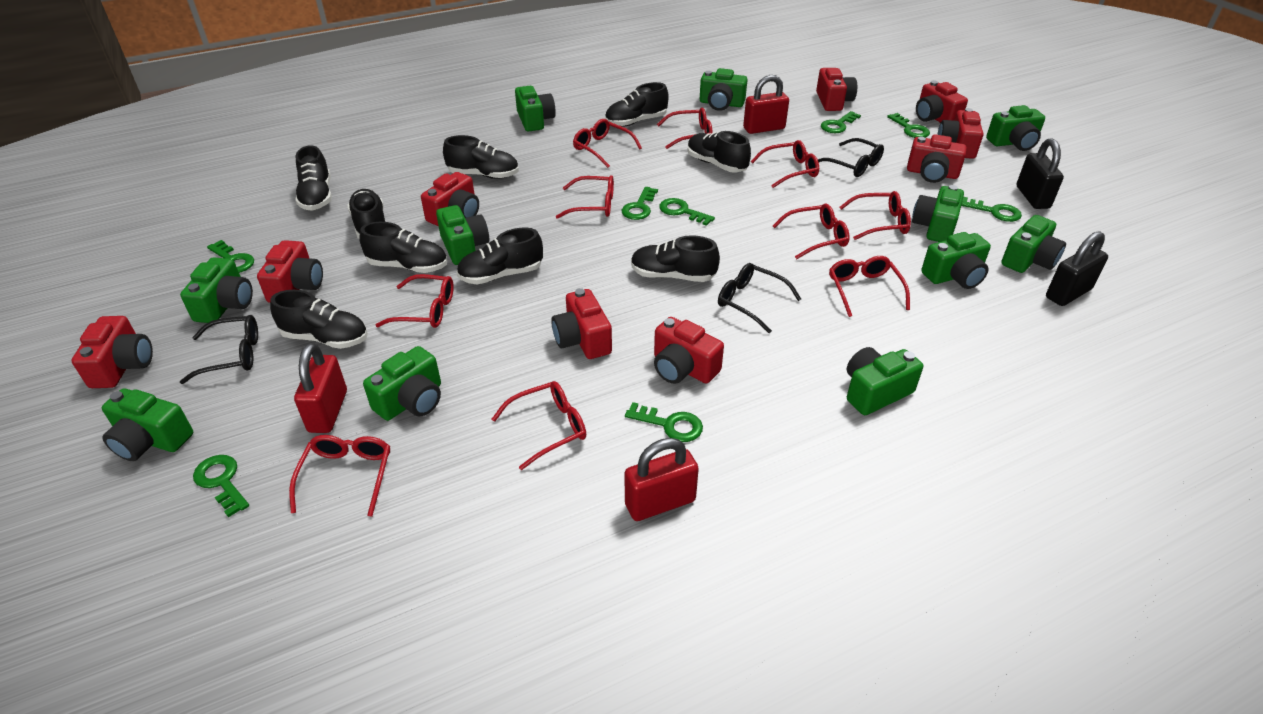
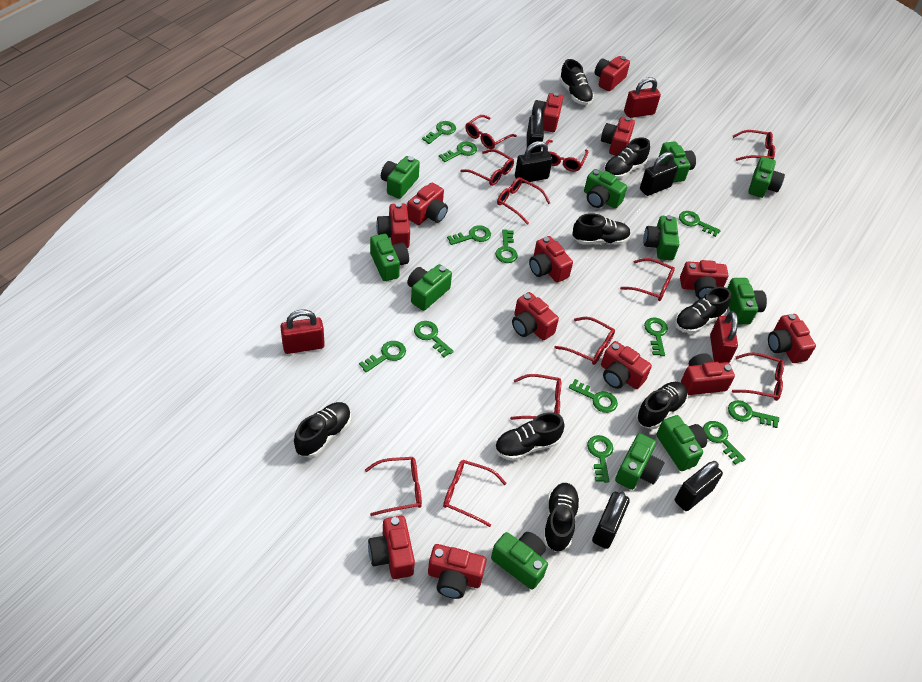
black glasses: 3 -> 0
black padlock: 2 -> 5
black shoe: 9 -> 8
green key: 8 -> 12
red camera: 9 -> 13
red glasses: 10 -> 11

